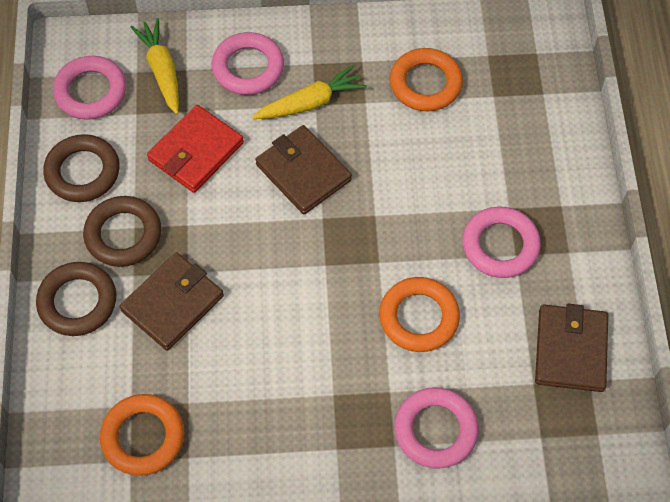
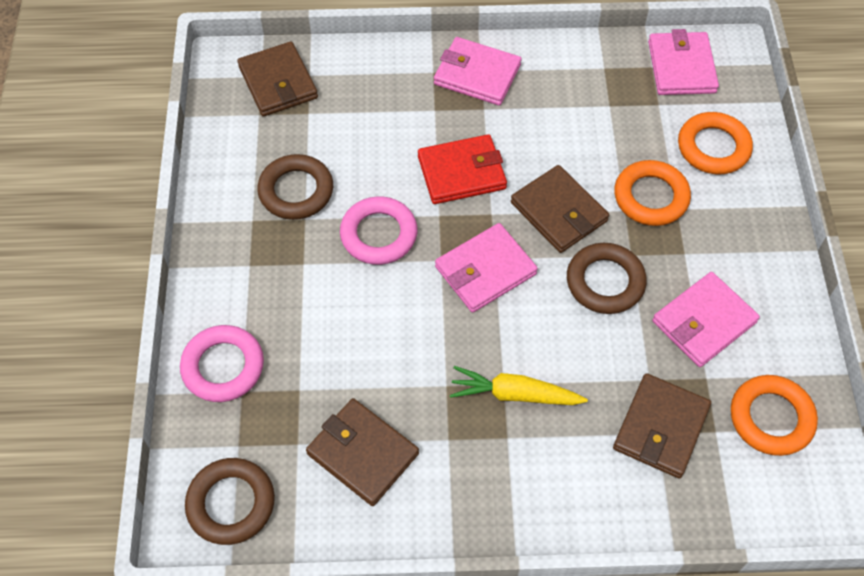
brown wallet: 3 -> 4
pink ring: 4 -> 2
pink wallet: 0 -> 4
yellow carrot: 2 -> 1

